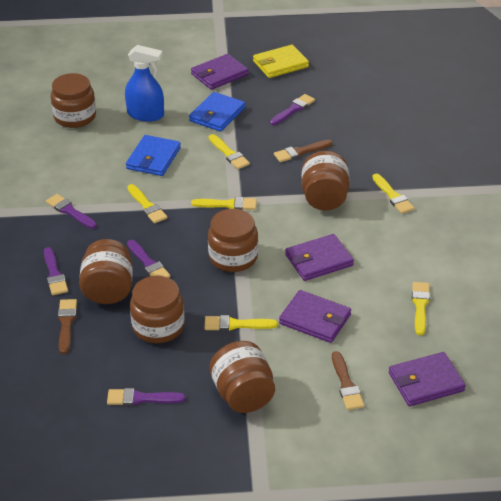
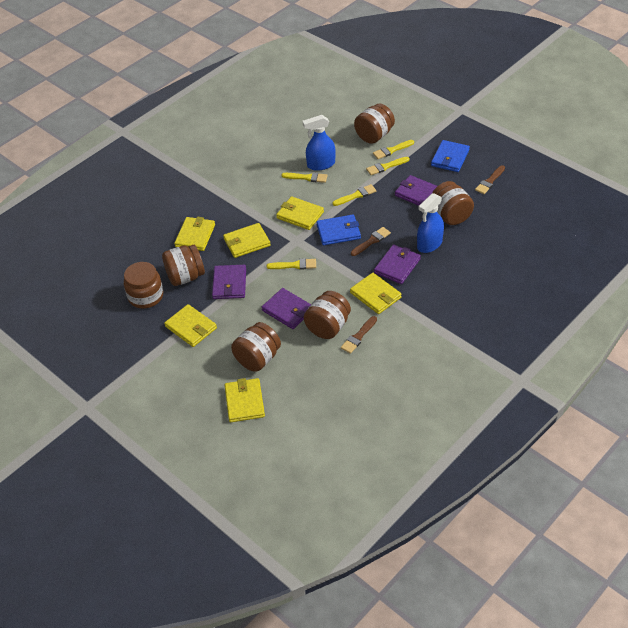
blue spray bottle: 1 -> 2
purple brush: 5 -> 0
yellow brush: 6 -> 5
yellow wallet: 1 -> 6

